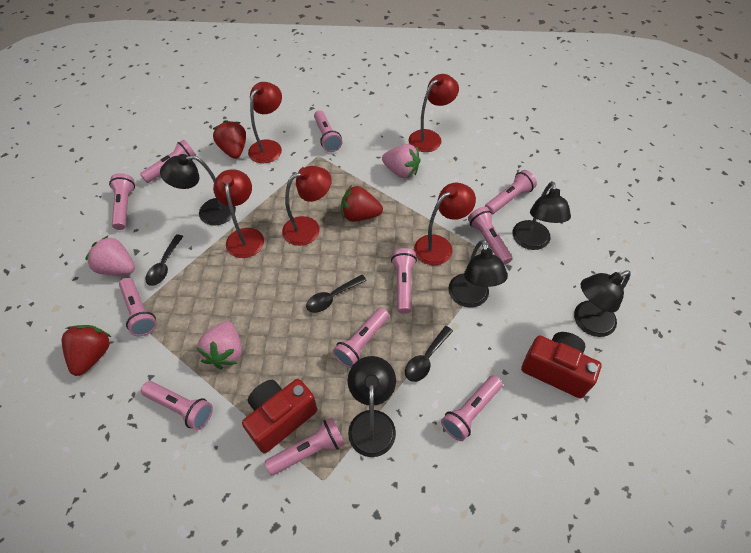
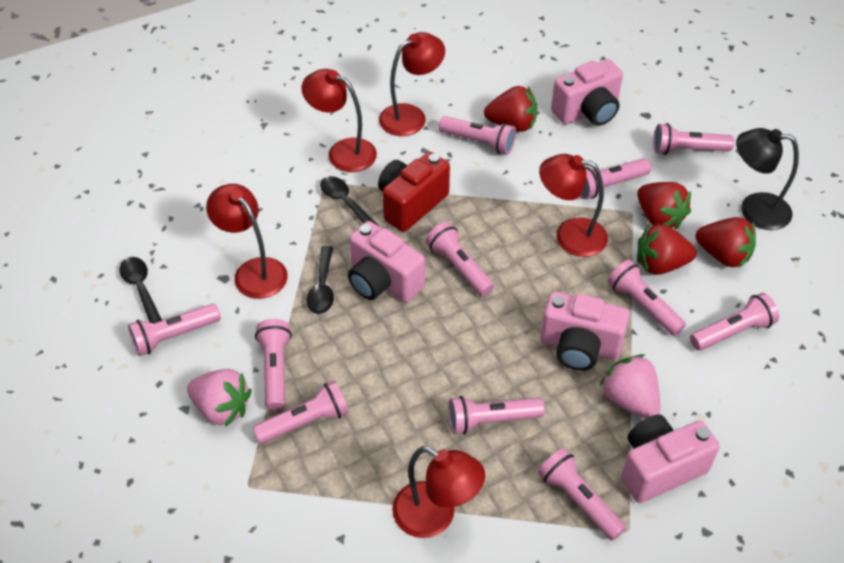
black lamp: 5 -> 1
pink camera: 0 -> 4
pink strawberry: 3 -> 2
red camera: 2 -> 1
red strawberry: 3 -> 4

